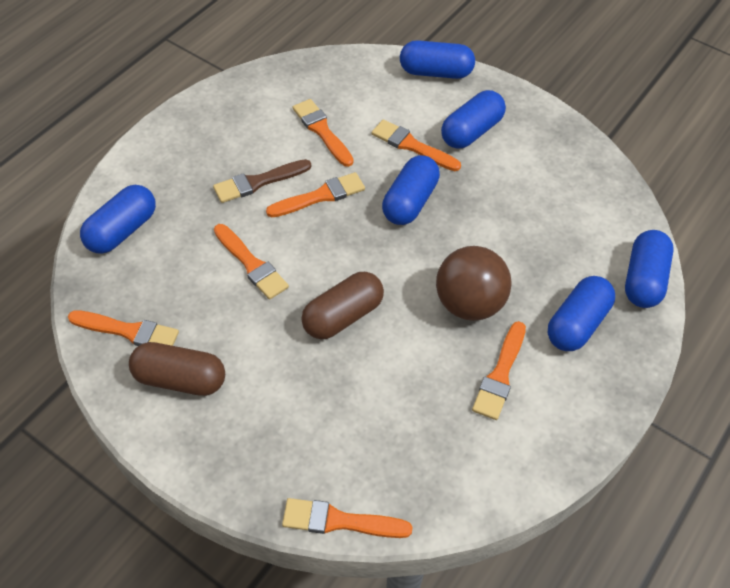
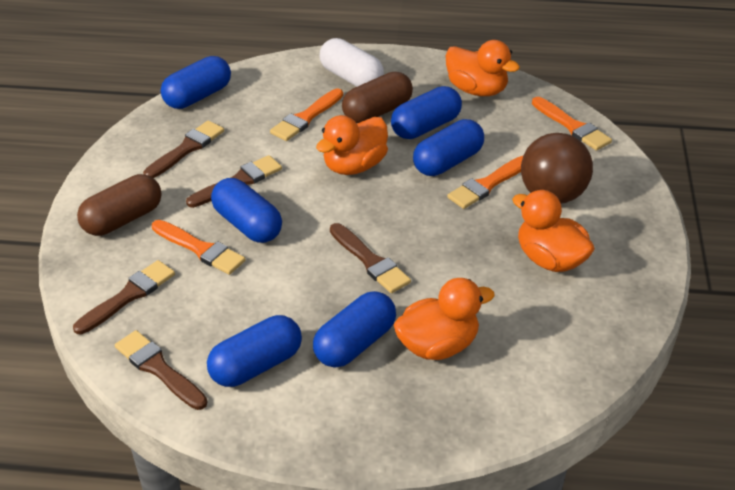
brown brush: 1 -> 5
orange brush: 7 -> 4
orange duck: 0 -> 4
white capsule: 0 -> 1

